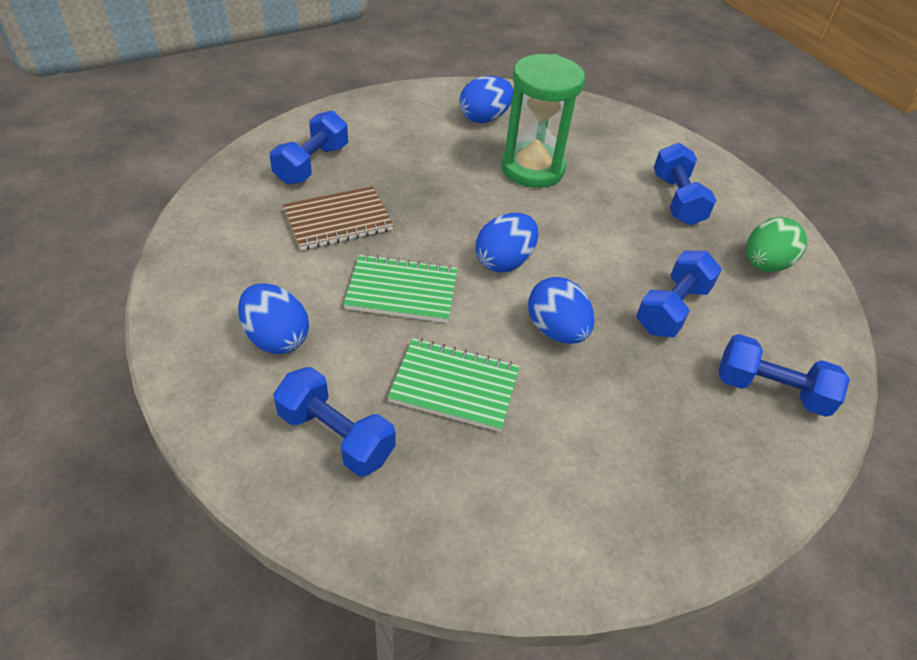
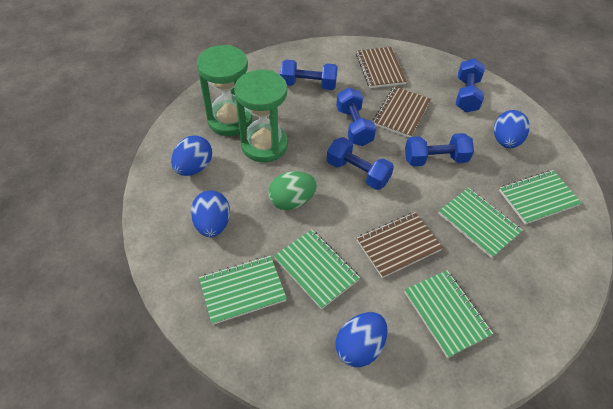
brown notebook: 1 -> 3
green hourglass: 1 -> 2
green notebook: 2 -> 5

